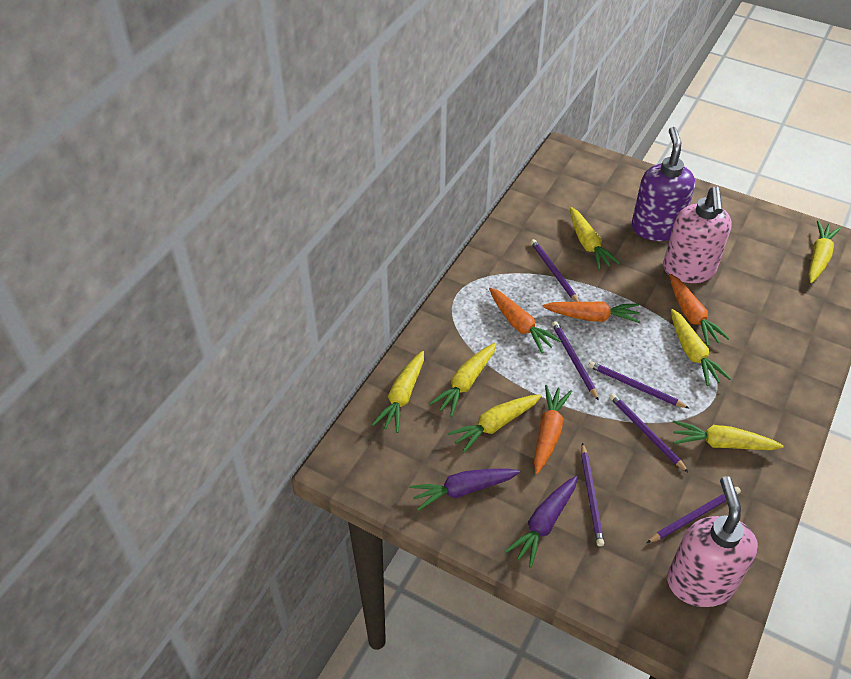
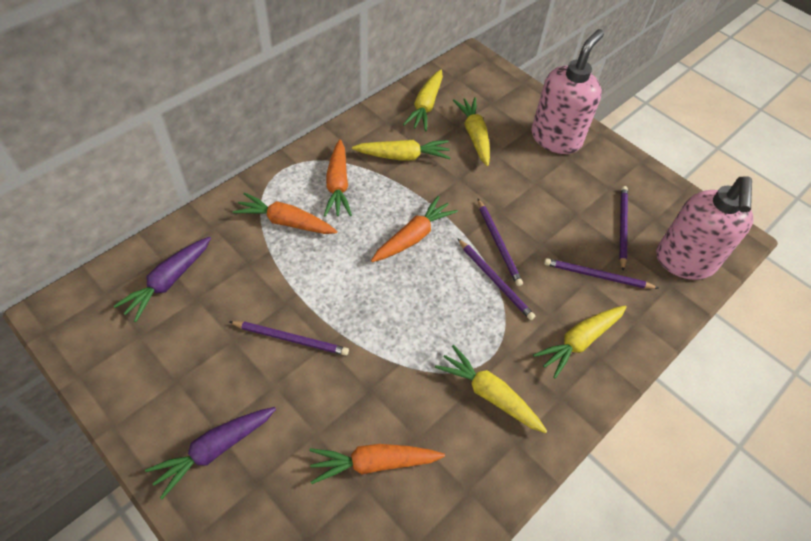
purple pencil: 6 -> 5
purple soap dispenser: 1 -> 0
yellow carrot: 7 -> 5

